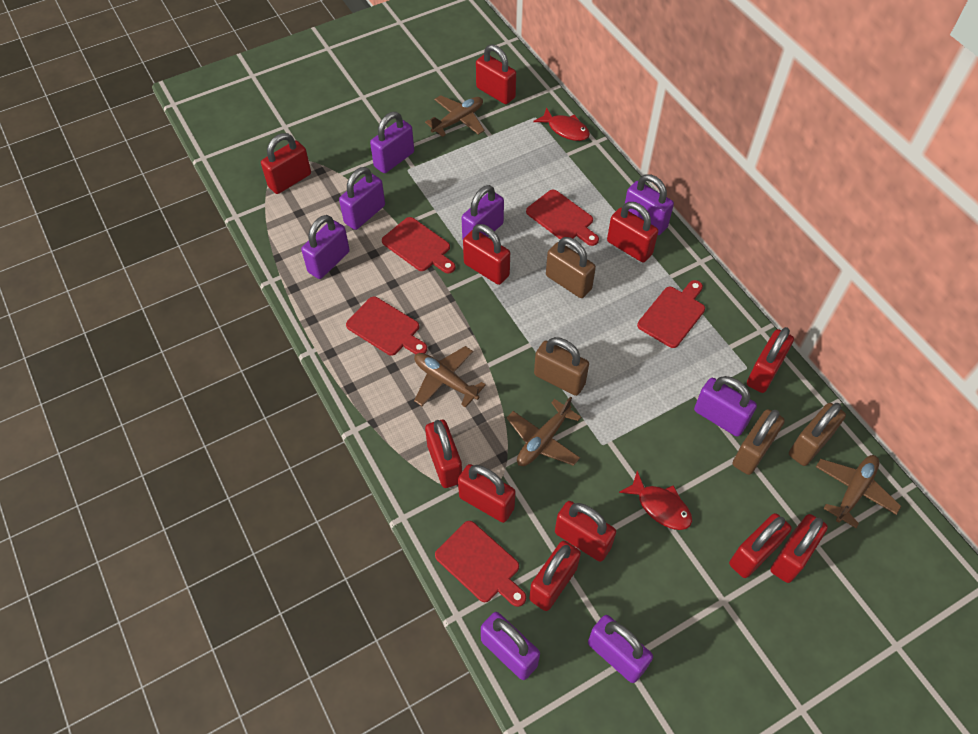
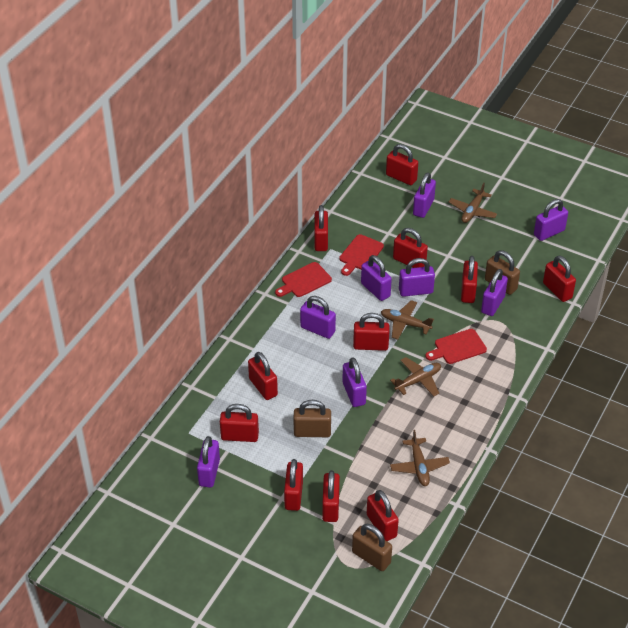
brown padlock: 4 -> 3
red cutting board: 5 -> 3
red fish: 2 -> 0

